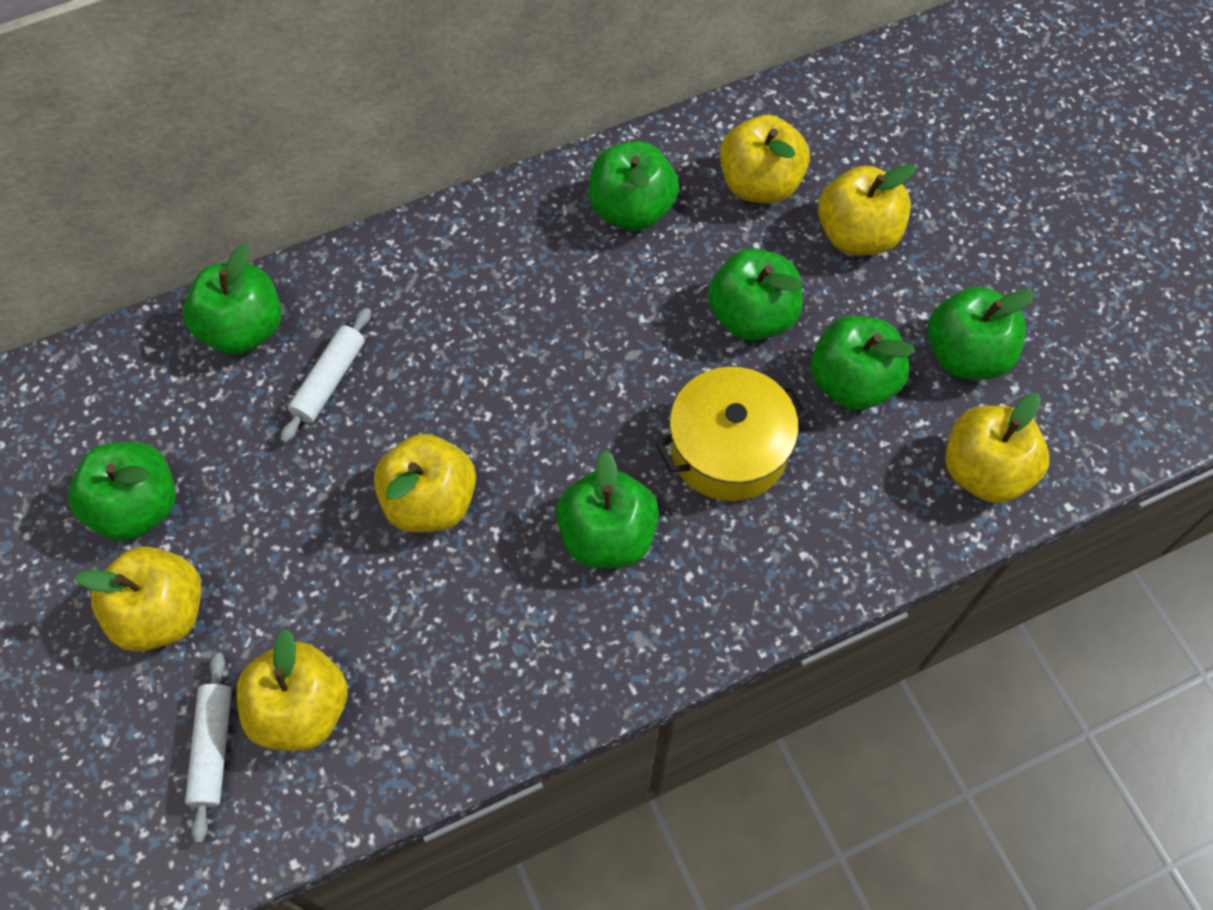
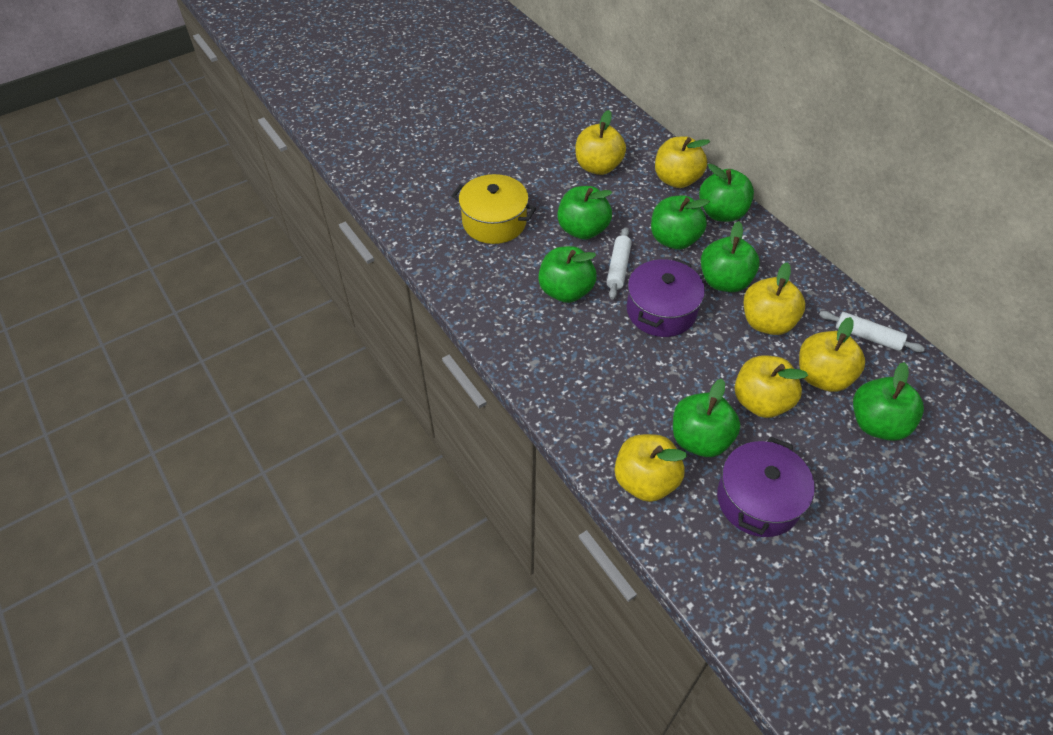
purple pot: 0 -> 2

